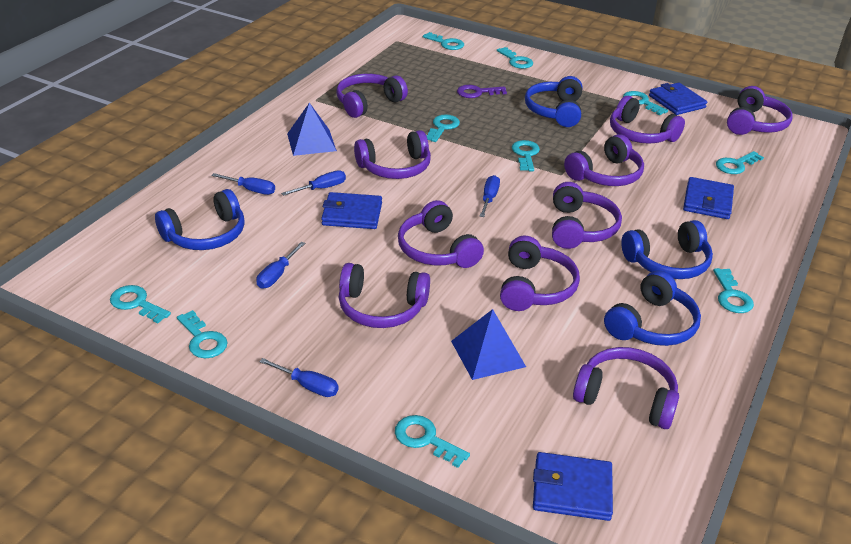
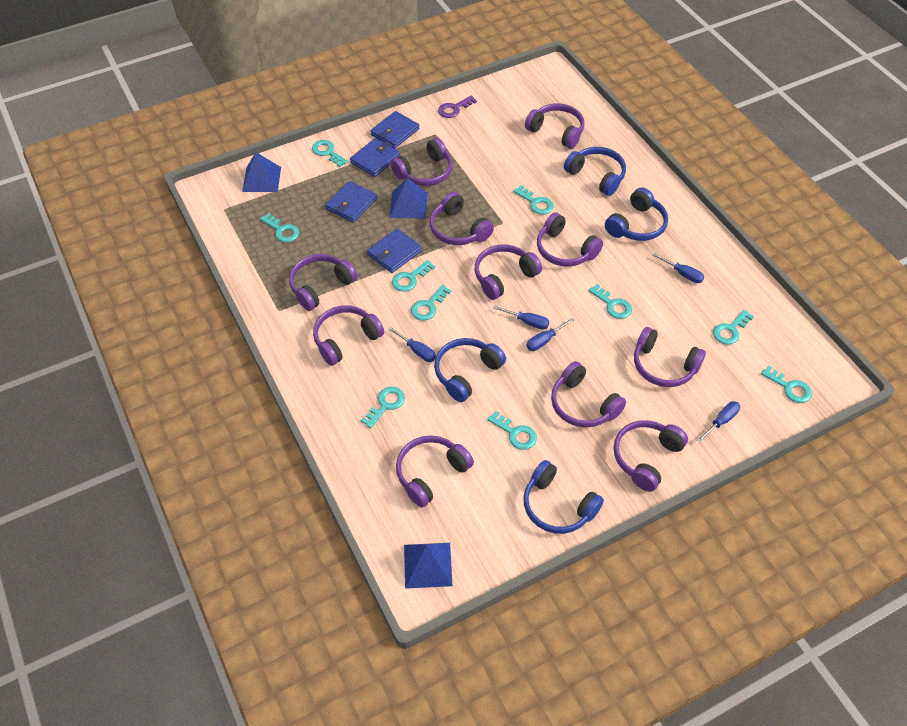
blue pyramid: 2 -> 3
purple headphones: 10 -> 11

